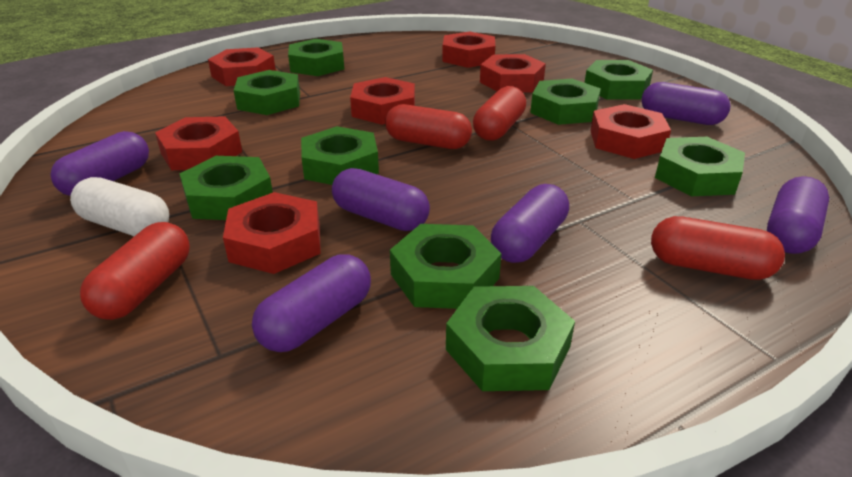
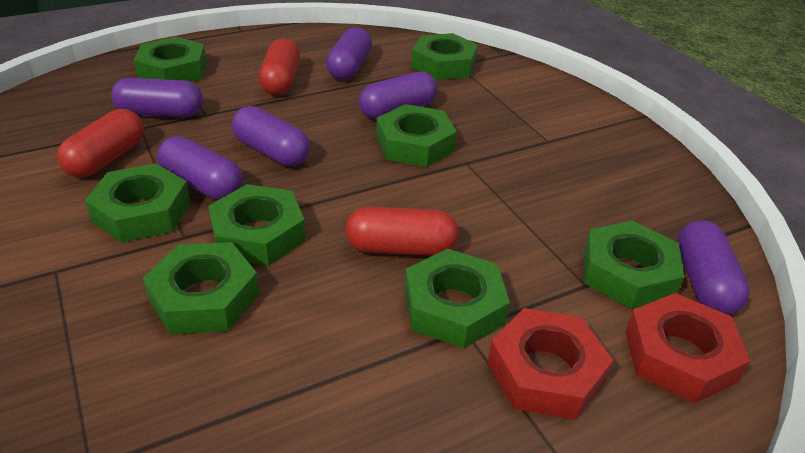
green nut: 9 -> 8
red capsule: 4 -> 3
red nut: 7 -> 2
white capsule: 1 -> 0

